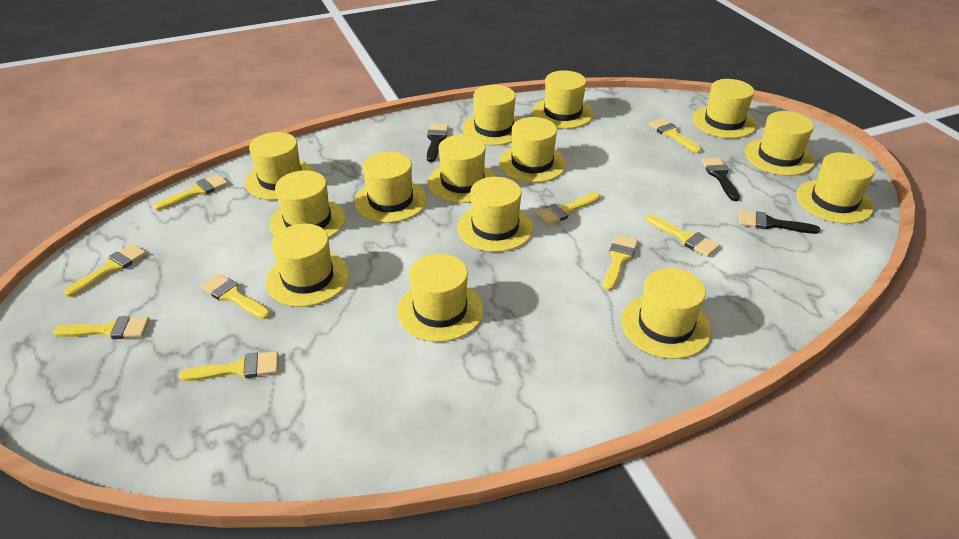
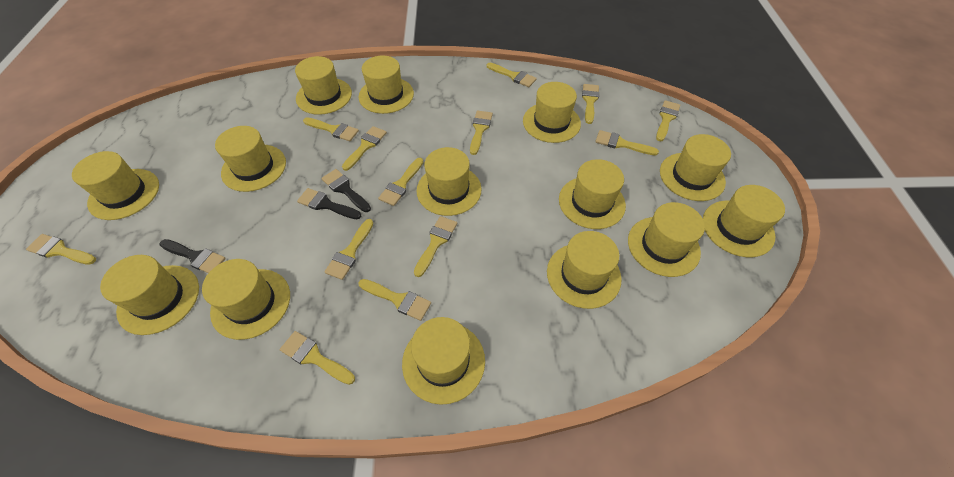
yellow brush: 9 -> 13

